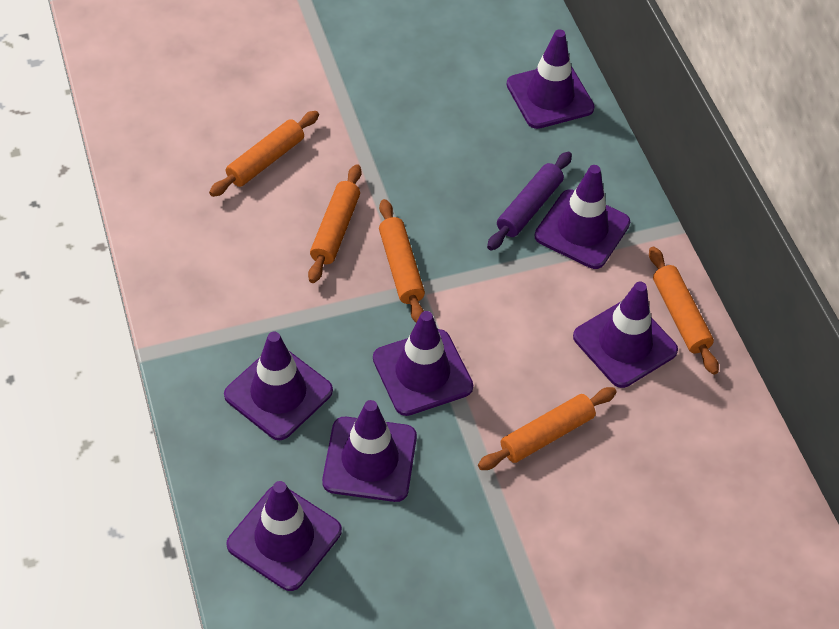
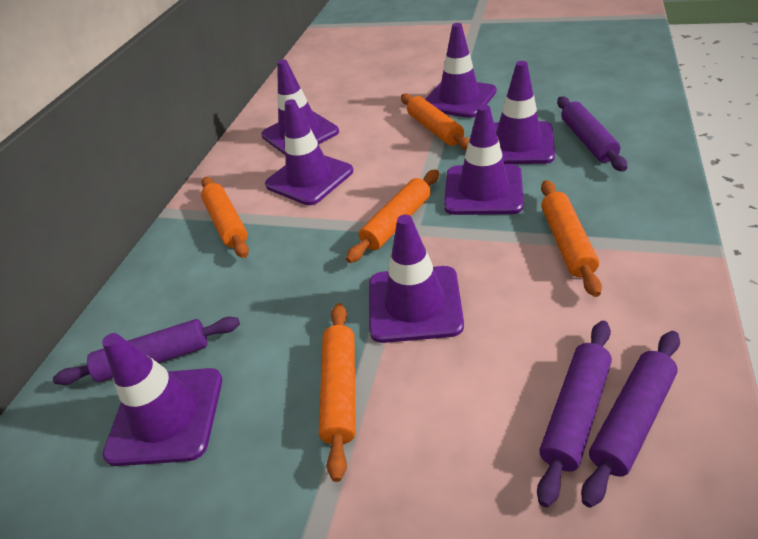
purple rolling pin: 1 -> 4

